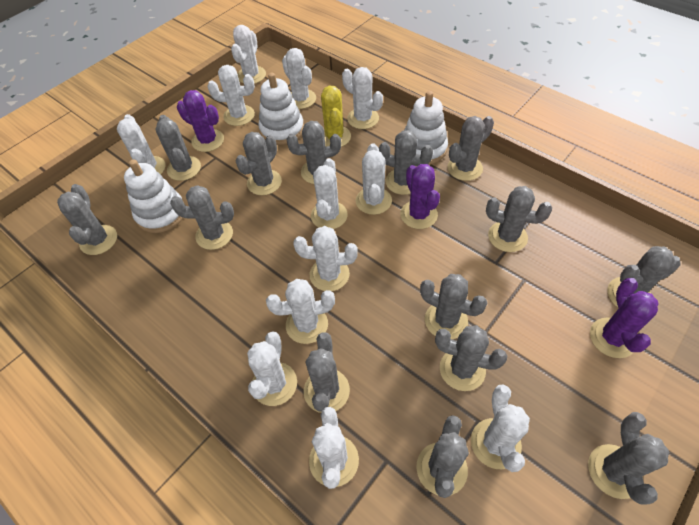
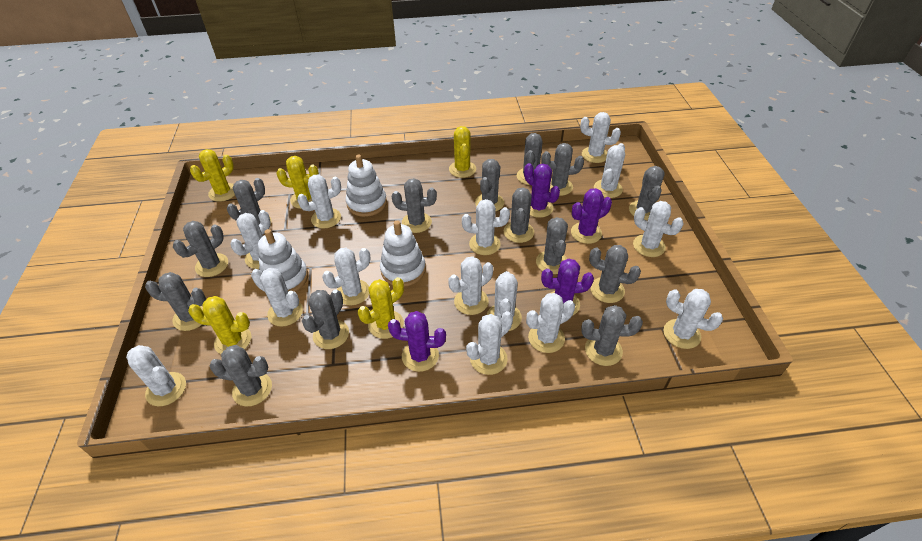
purple cactus: 3 -> 4
white cactus: 12 -> 14
yellow cactus: 1 -> 5

